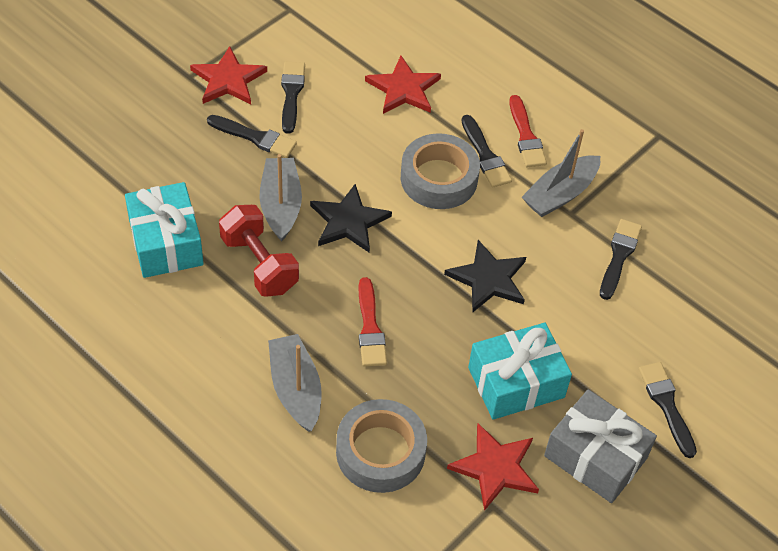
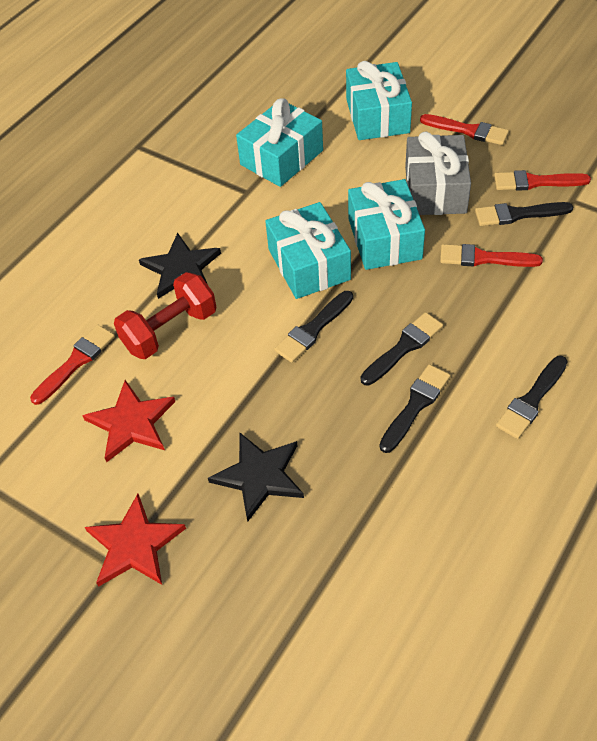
grey boat: 3 -> 0
grey tape: 2 -> 0
red brush: 2 -> 4
red star: 3 -> 2
turquoise gift: 2 -> 4

